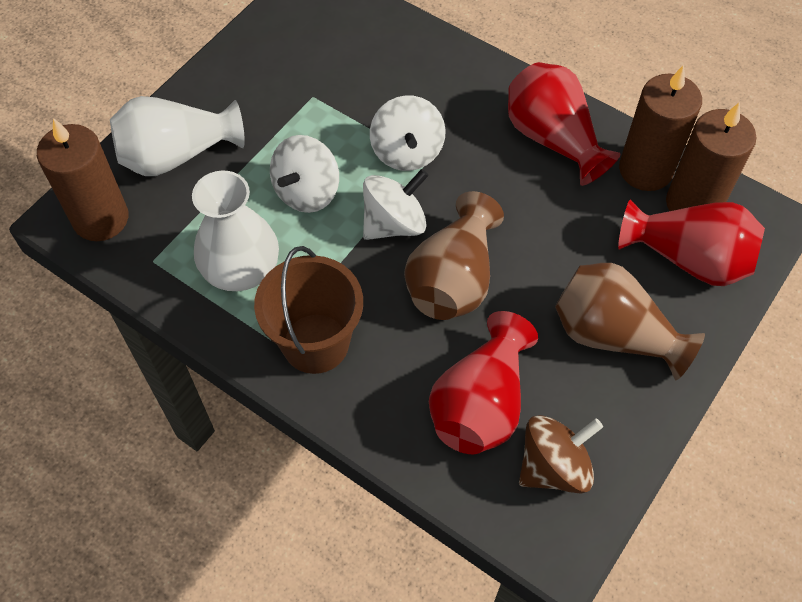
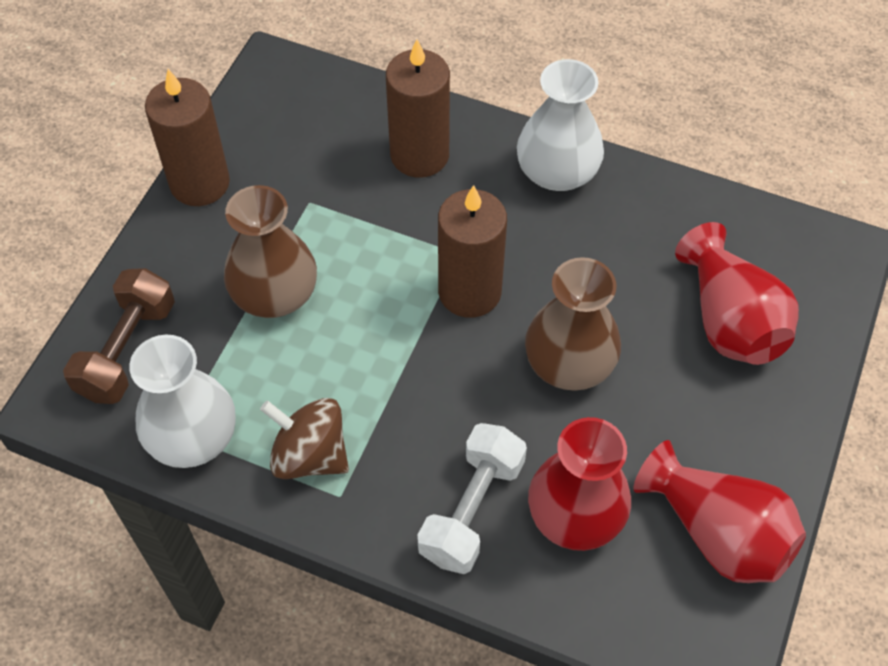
brown bucket: 1 -> 0
brown dumbbell: 0 -> 1
white dumbbell: 0 -> 1
white spinning top: 3 -> 0

